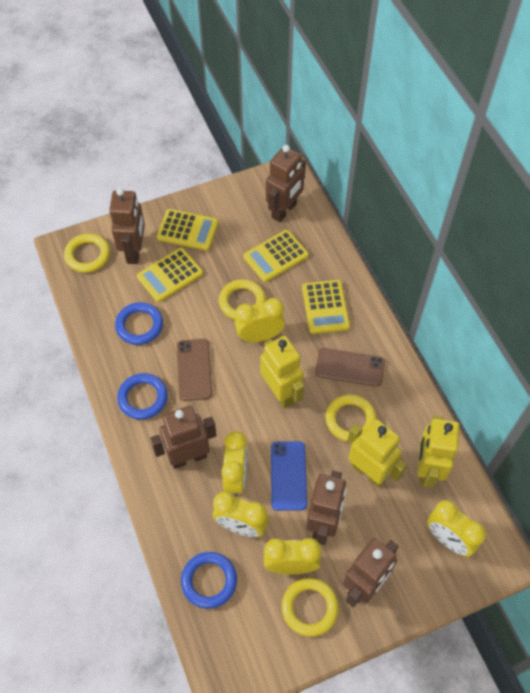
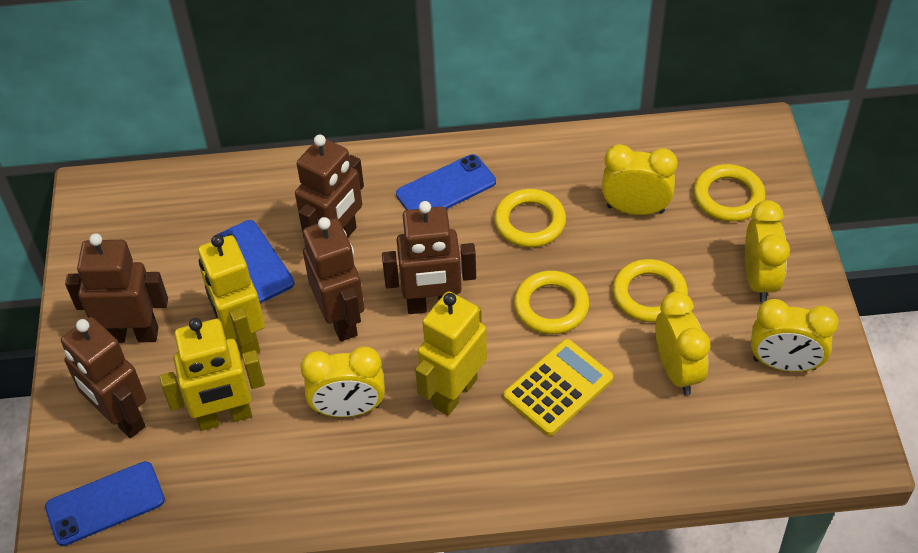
blue phone: 1 -> 3
blue ring: 3 -> 0
brown phone: 2 -> 0
yellow calculator: 4 -> 1

